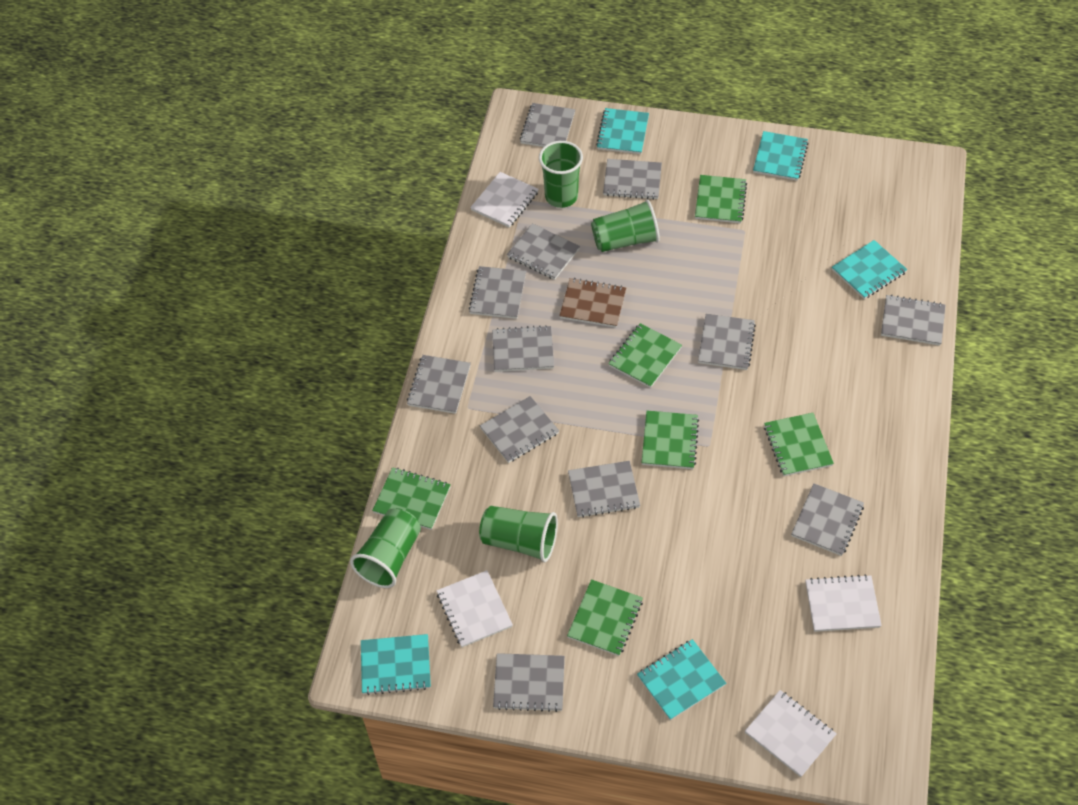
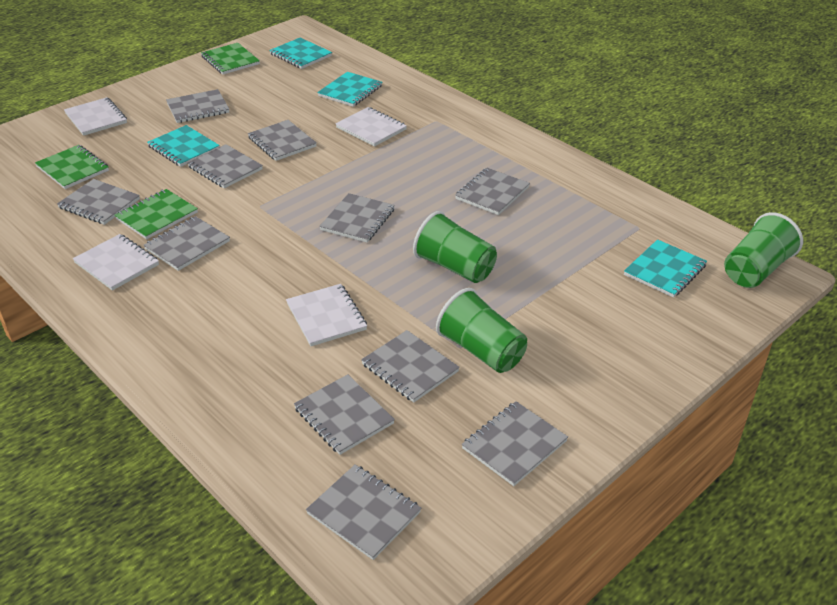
brown notebook: 1 -> 0
green cup: 4 -> 3
green notebook: 6 -> 3
grey notebook: 12 -> 11
turquoise notebook: 5 -> 4

